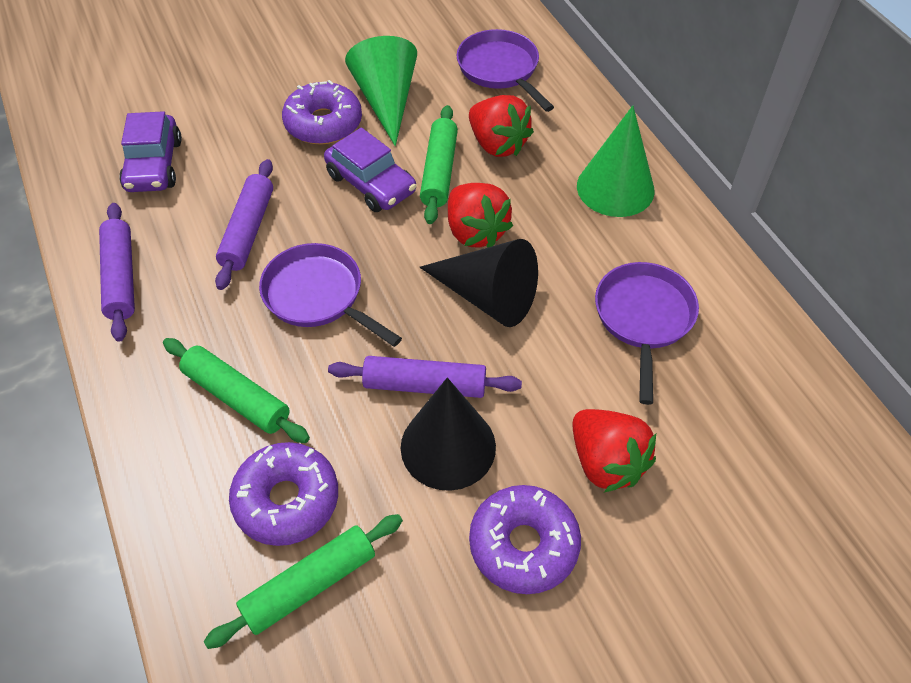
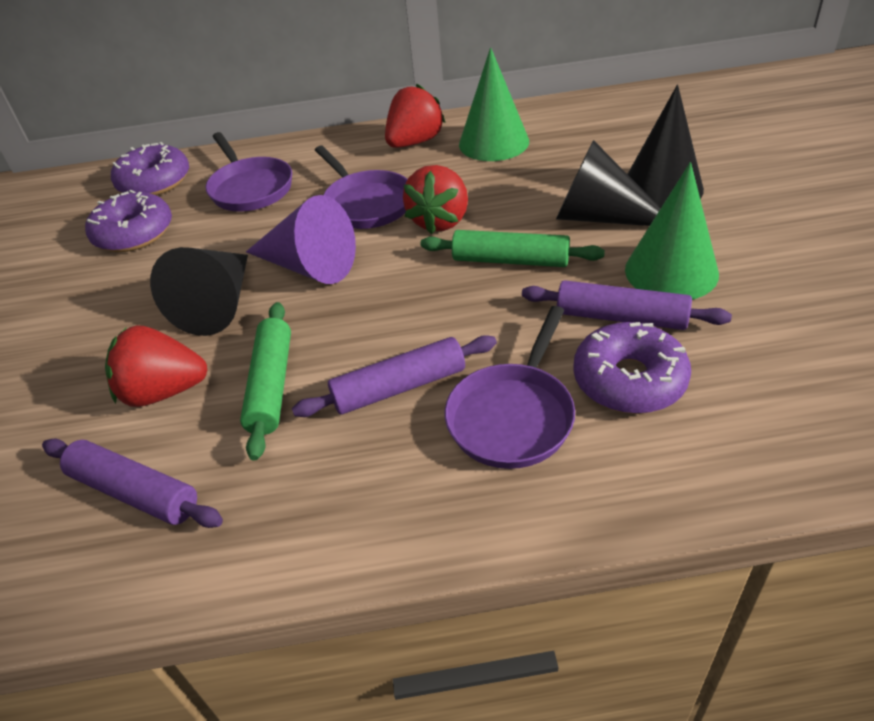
black cone: 2 -> 3
green rolling pin: 3 -> 2
purple car: 2 -> 0
purple cone: 0 -> 1

